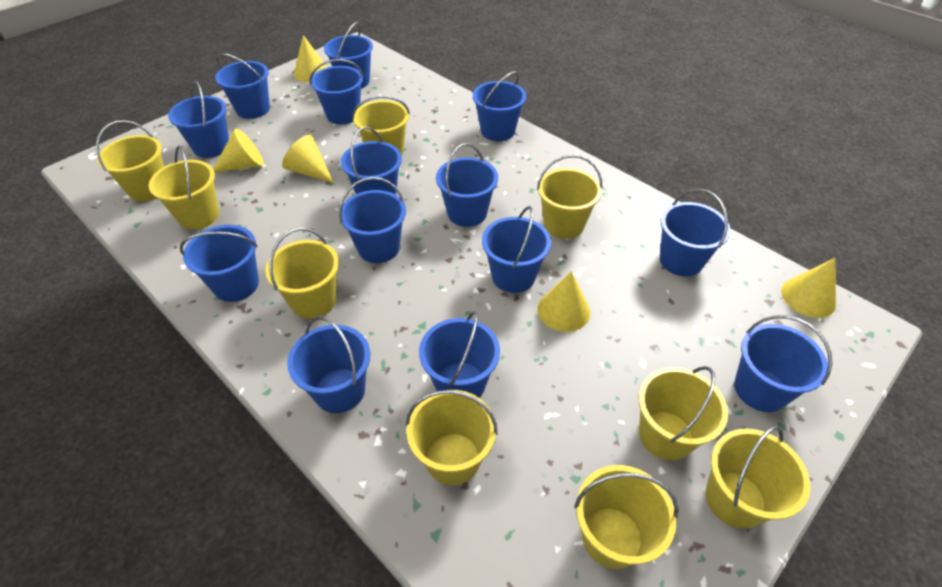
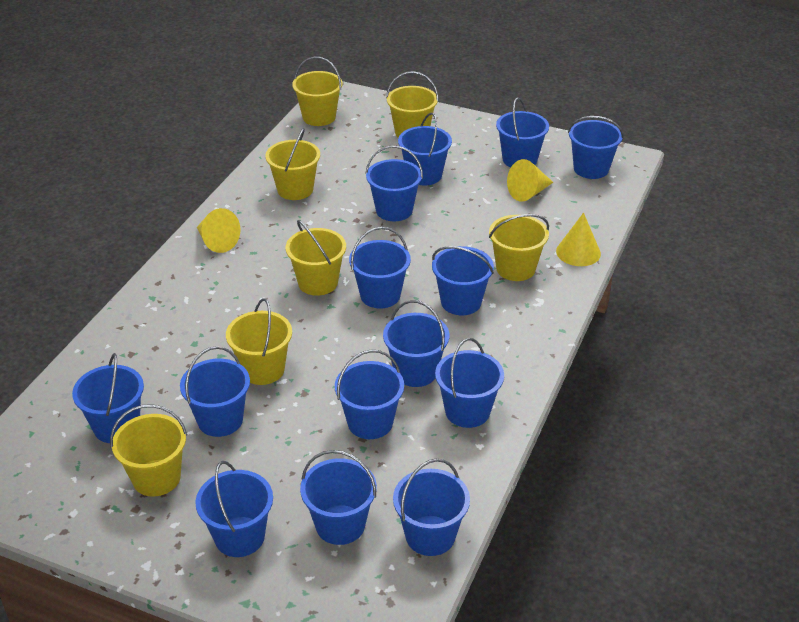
yellow bucket: 9 -> 7
yellow cone: 5 -> 3

